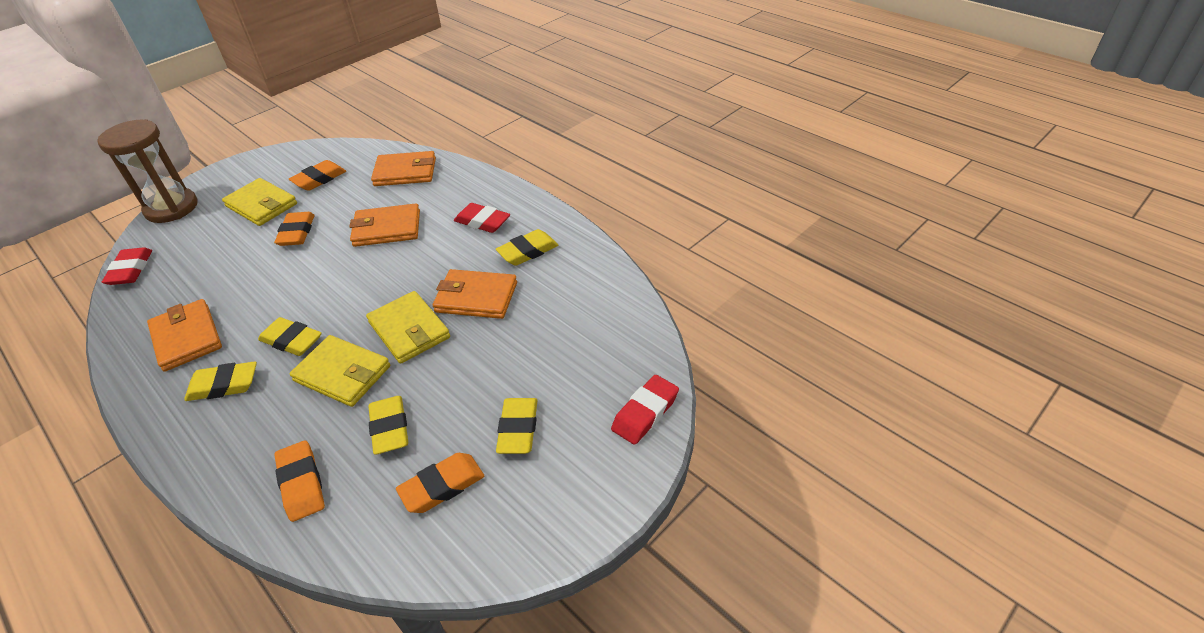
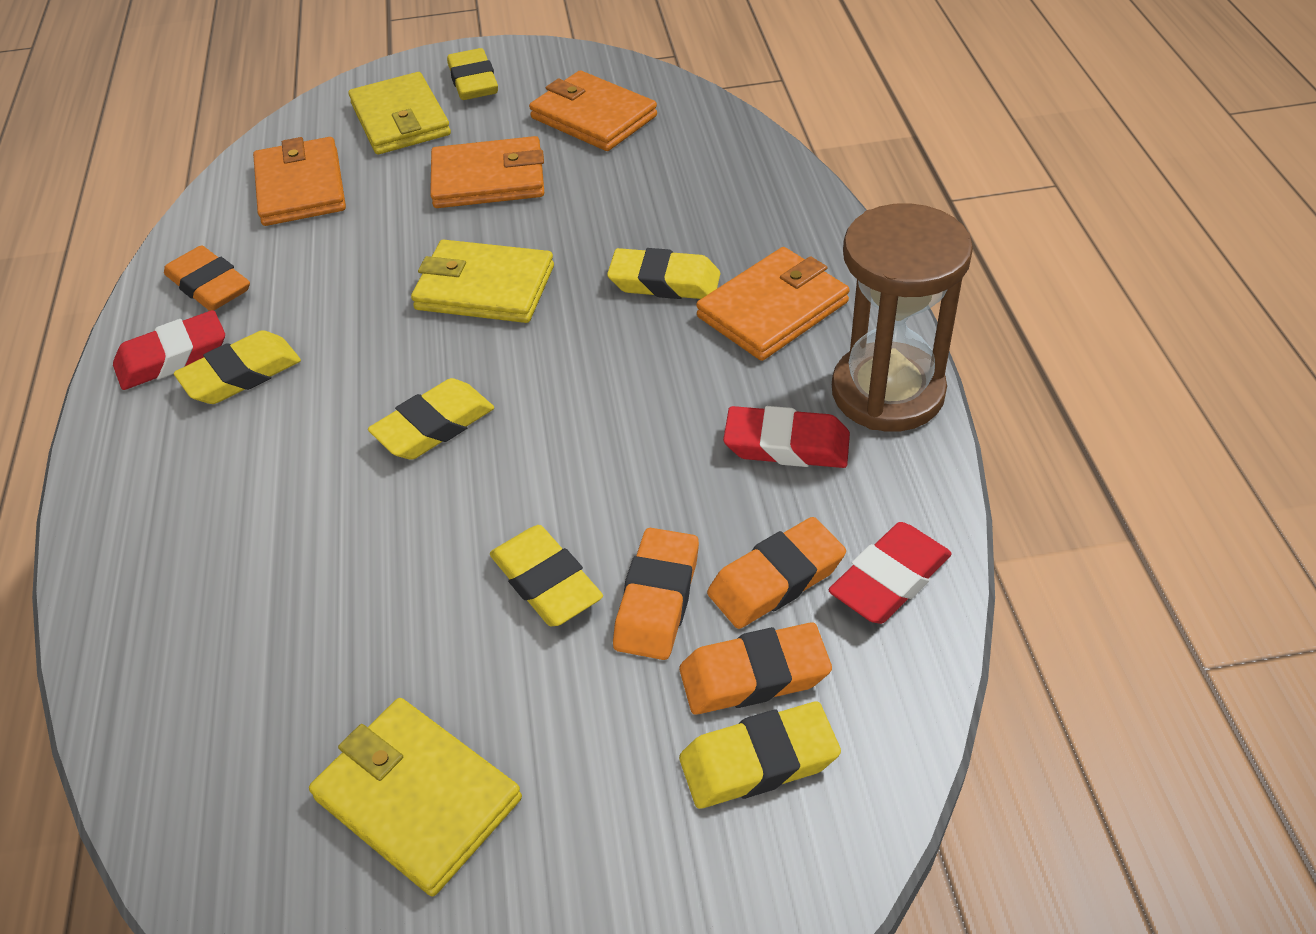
yellow eraser: 5 -> 6

